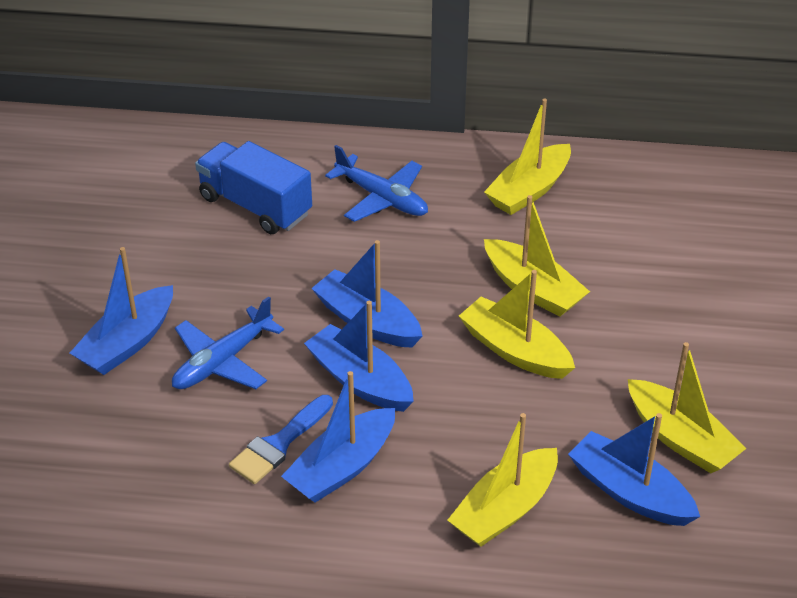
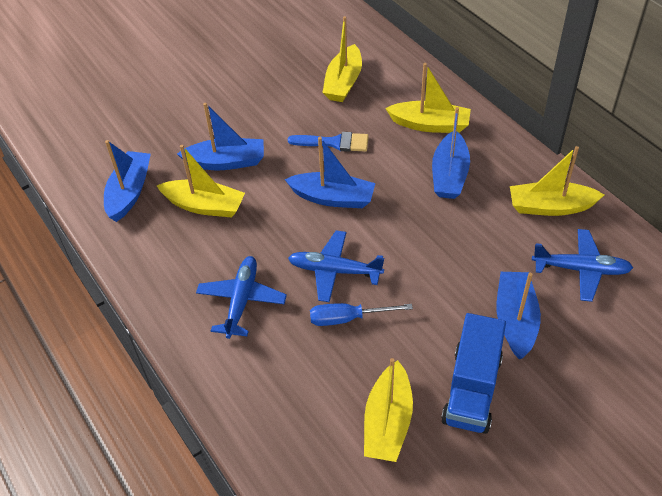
blue plane: 2 -> 3
blue screwdriver: 0 -> 1

